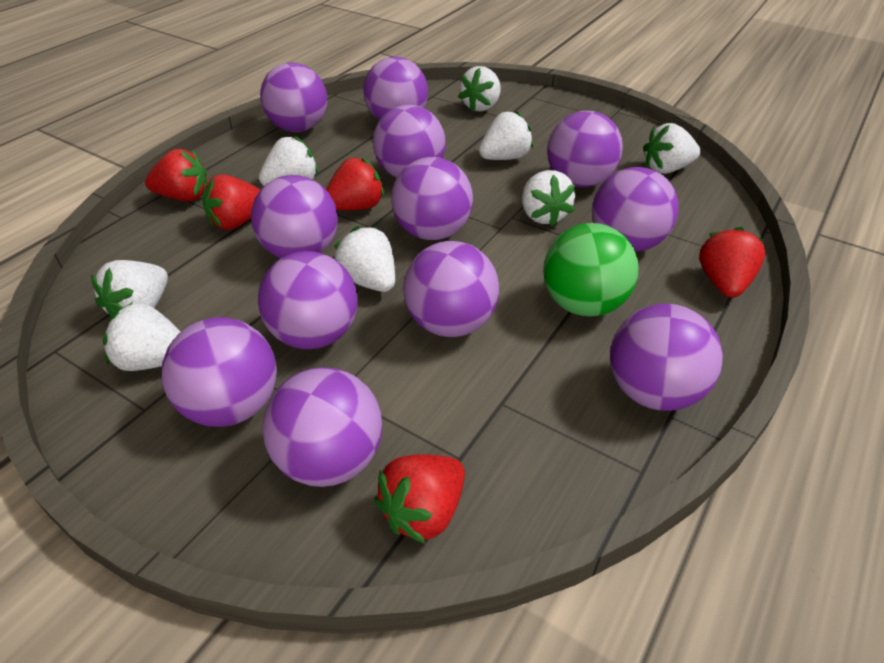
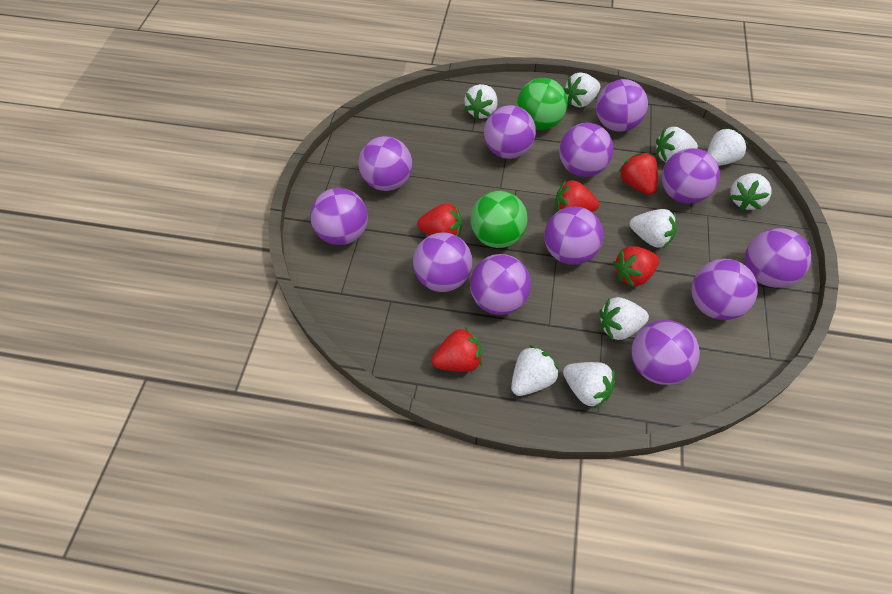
green ball: 1 -> 2
white strawberry: 8 -> 9

